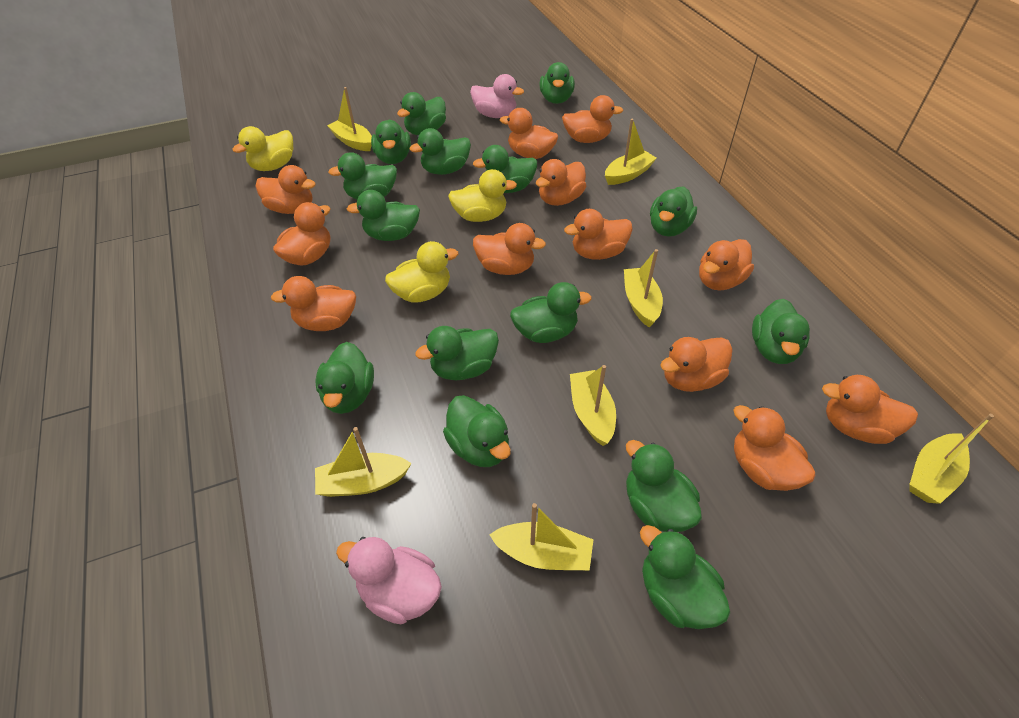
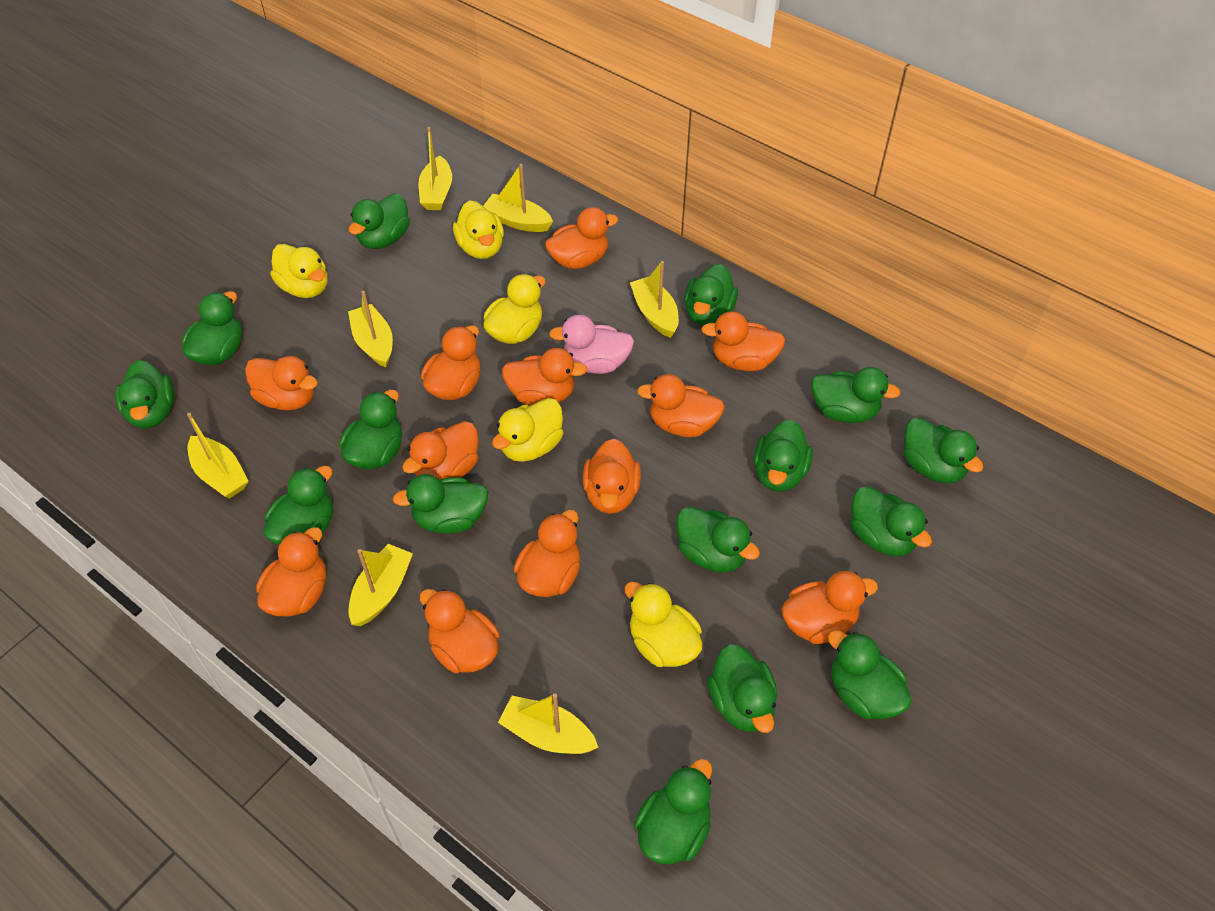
pink duck: 2 -> 1
yellow duck: 3 -> 5

